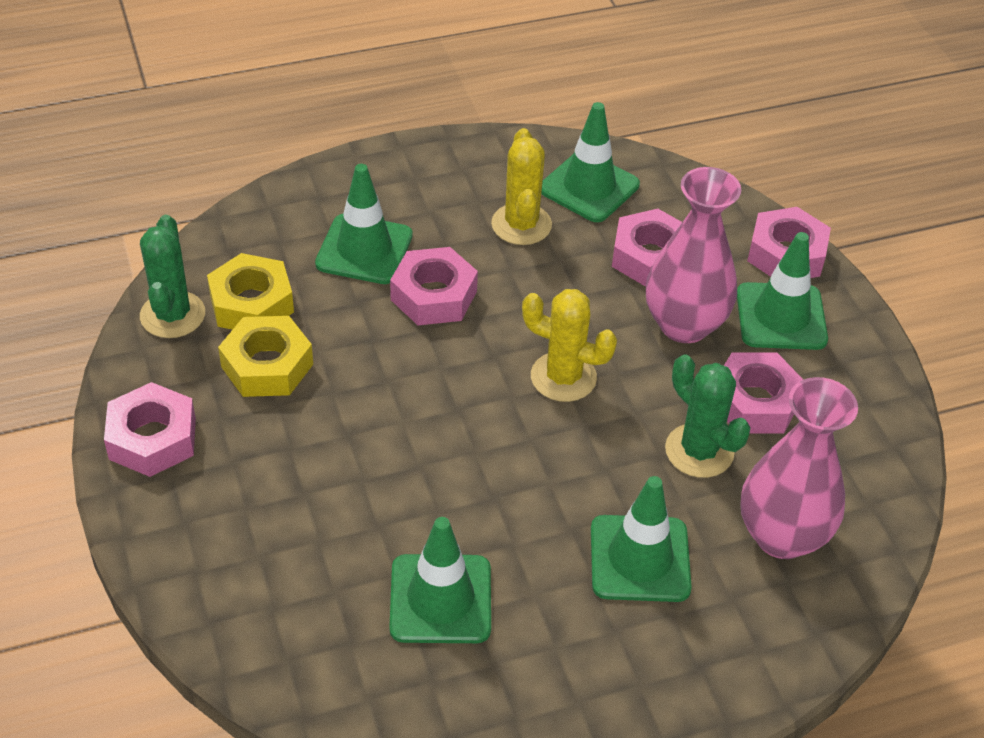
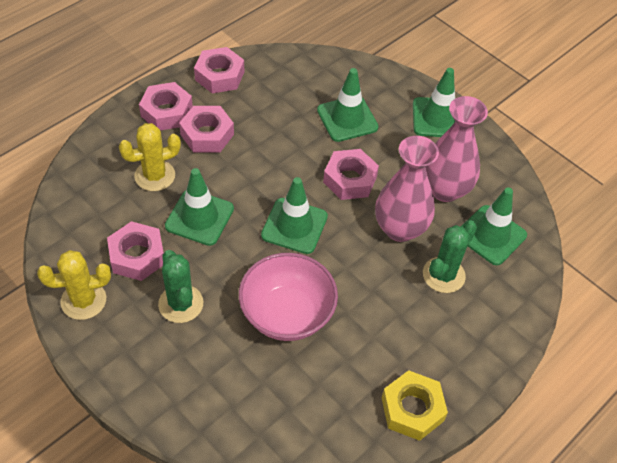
pink bowl: 0 -> 1
yellow nut: 2 -> 1

